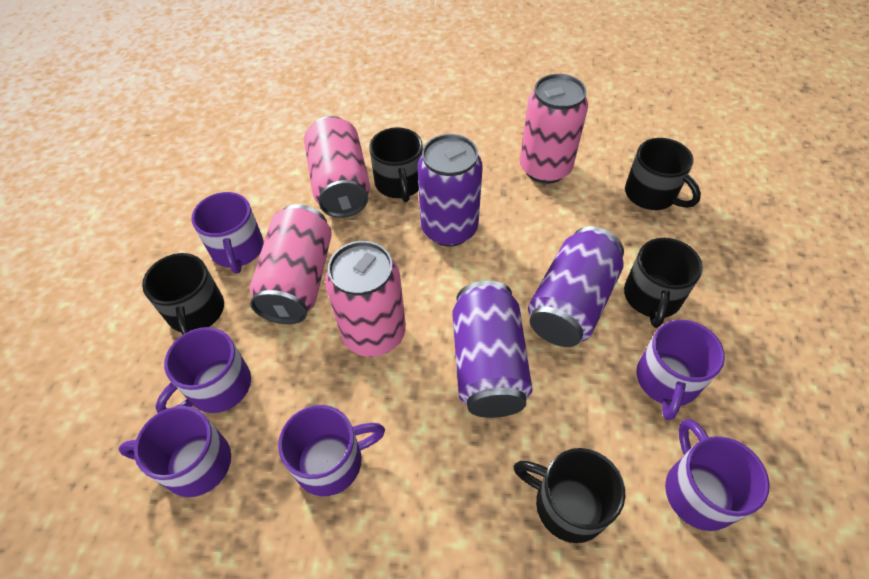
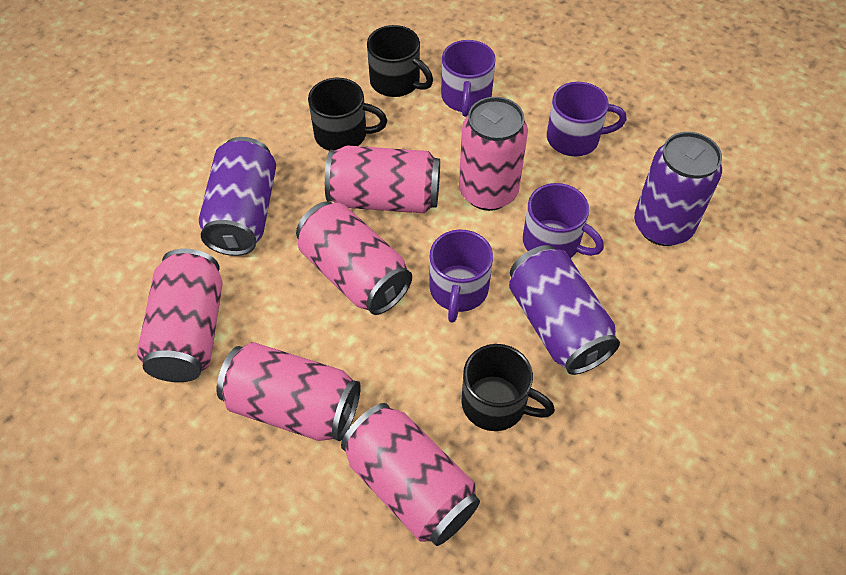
black mug: 5 -> 3
pink can: 4 -> 6
purple mug: 6 -> 4

